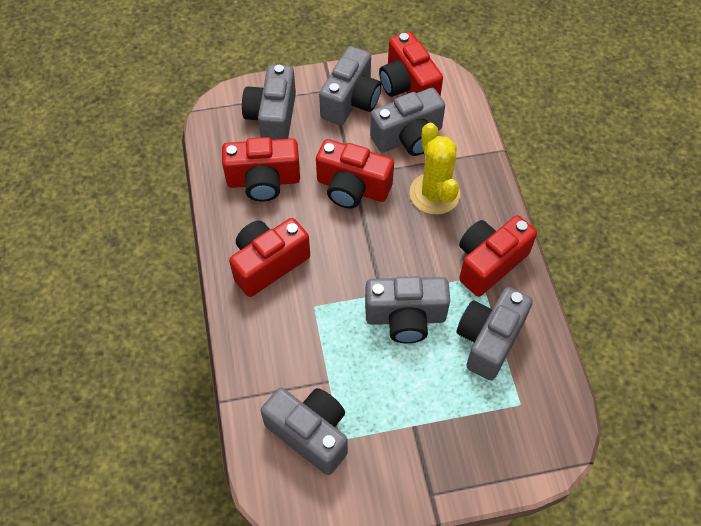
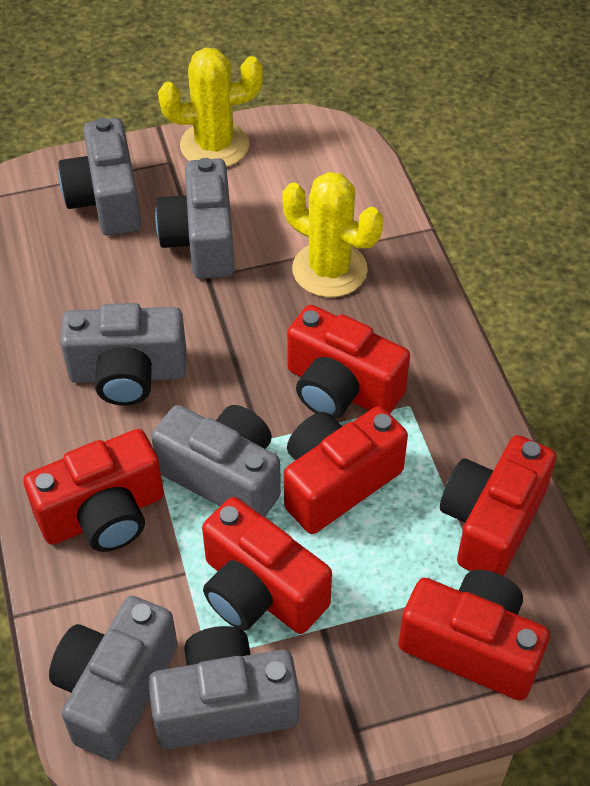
red camera: 5 -> 6
yellow cactus: 1 -> 2

